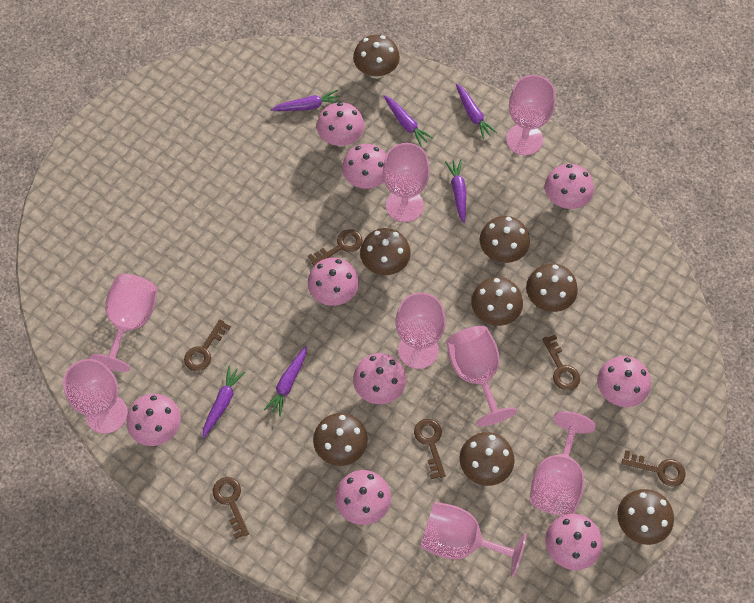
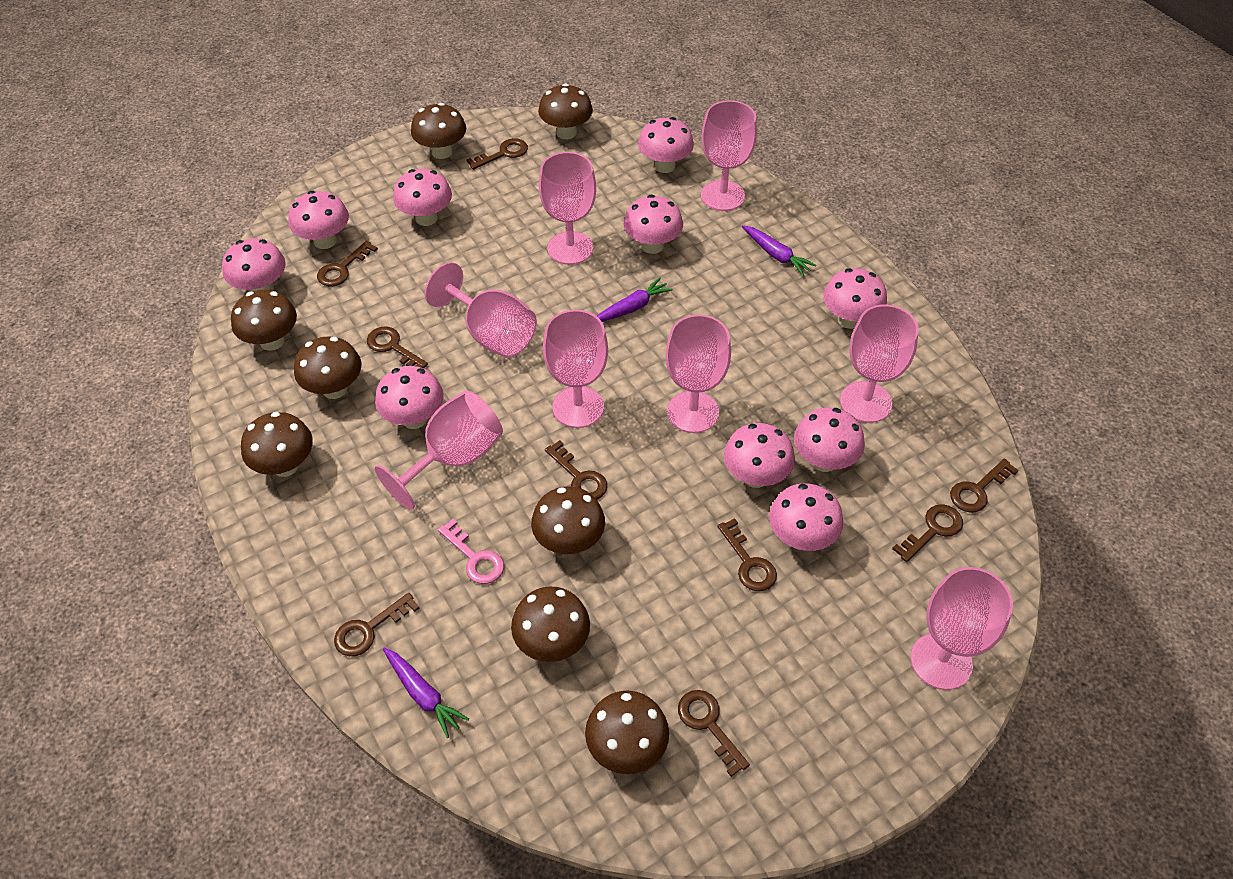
brown key: 6 -> 9
pink key: 0 -> 1
pink mushroom: 9 -> 10
purple carrot: 6 -> 3

